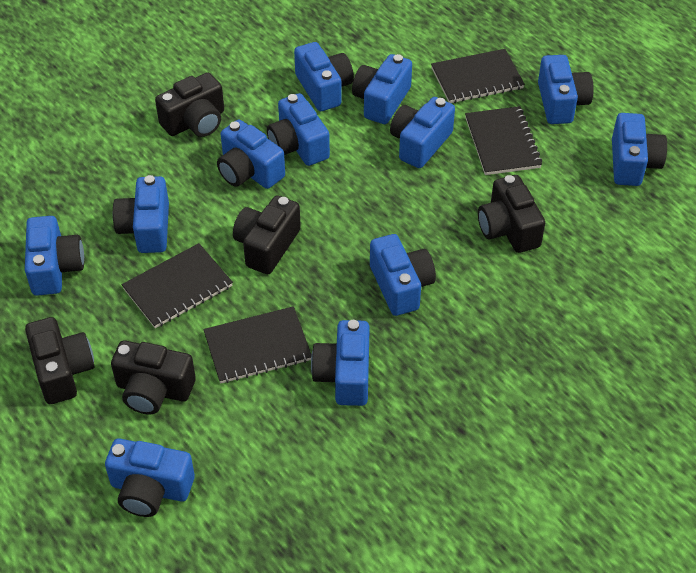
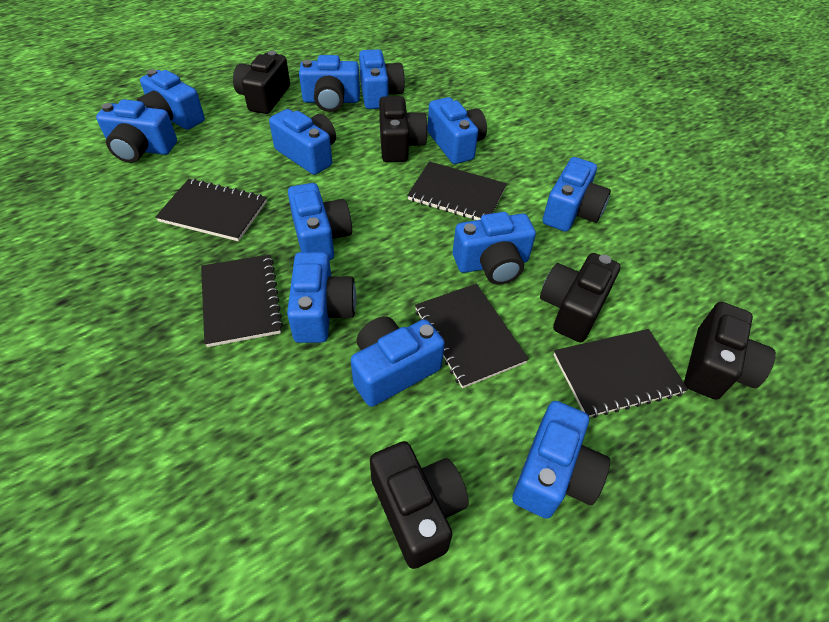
black notebook: 4 -> 5

